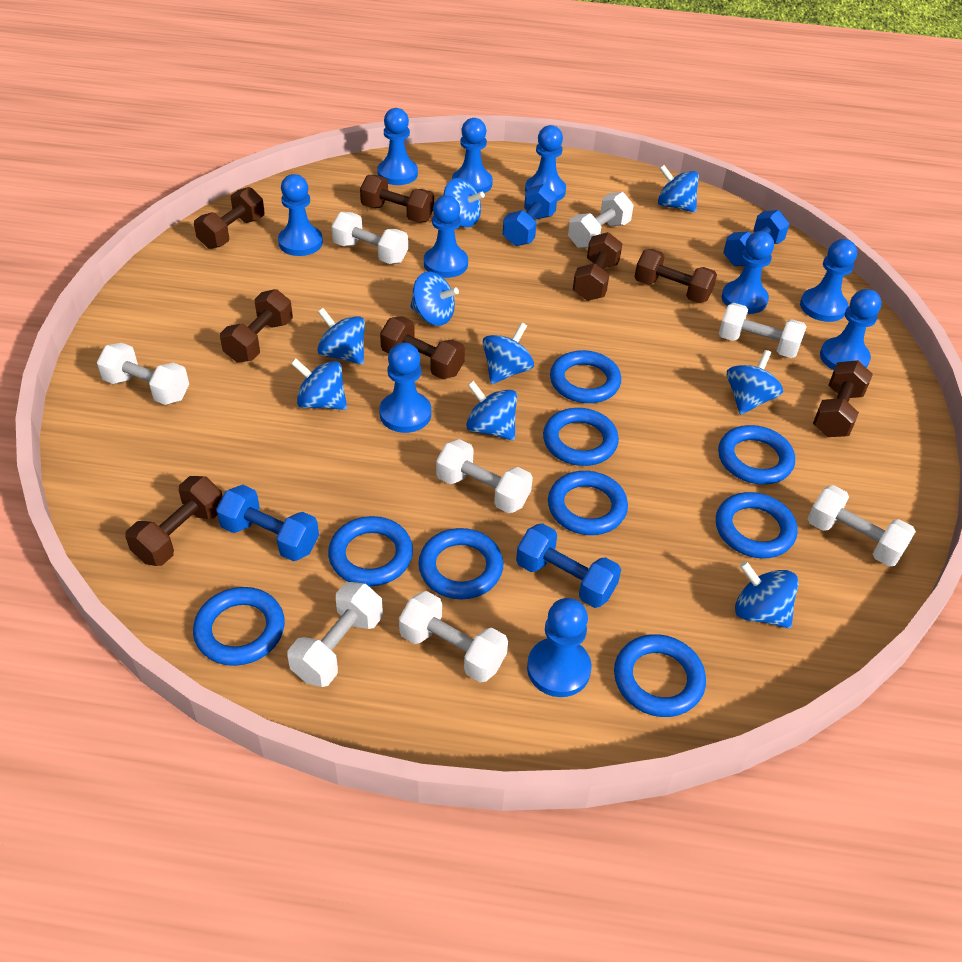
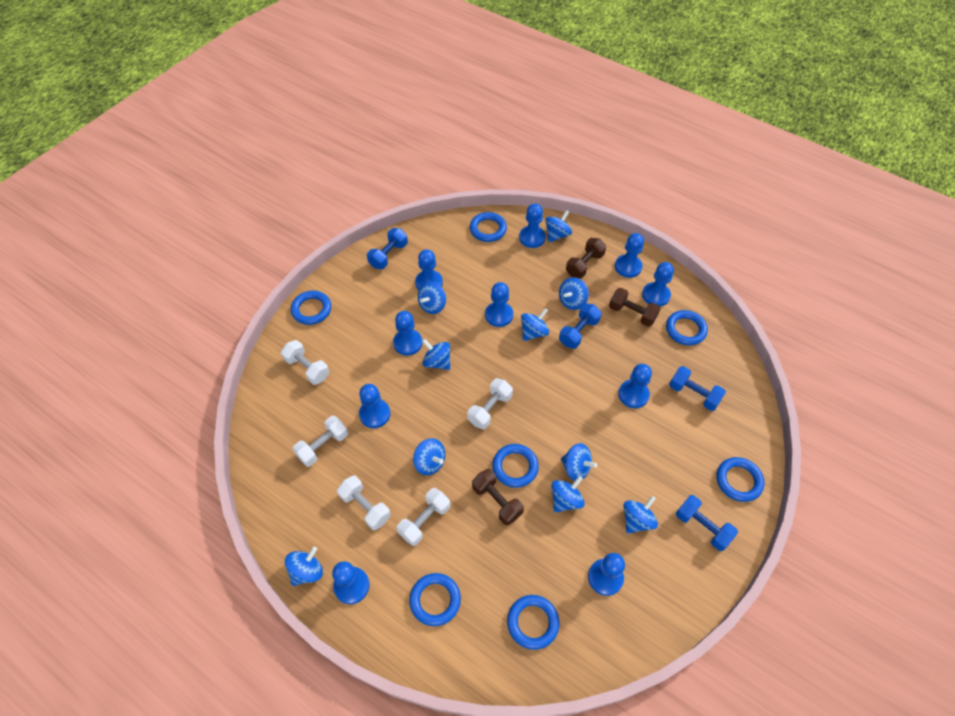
blue ring: 9 -> 7
blue spinning top: 9 -> 10
brown dumbbell: 8 -> 3
white dumbbell: 8 -> 5

